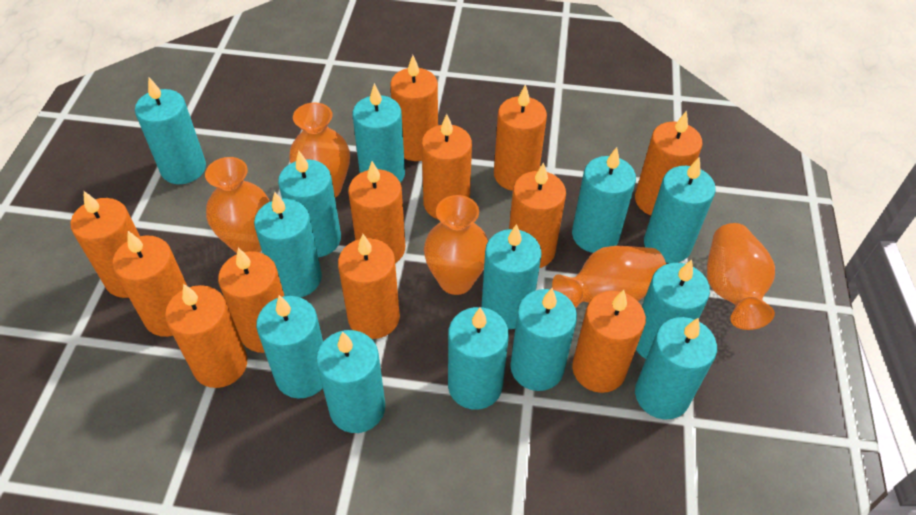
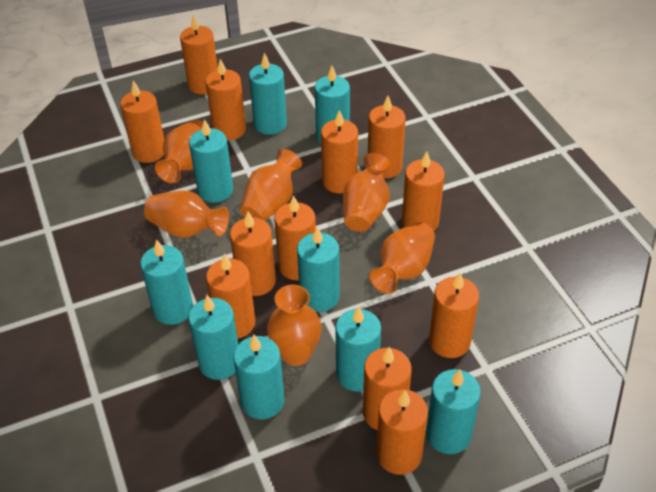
orange vase: 5 -> 6
turquoise candle: 13 -> 9

